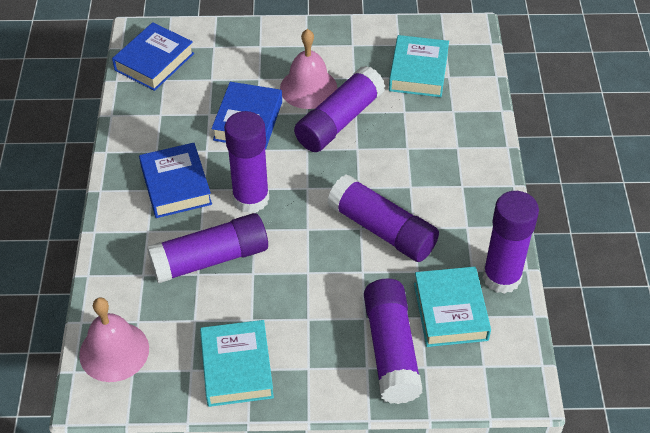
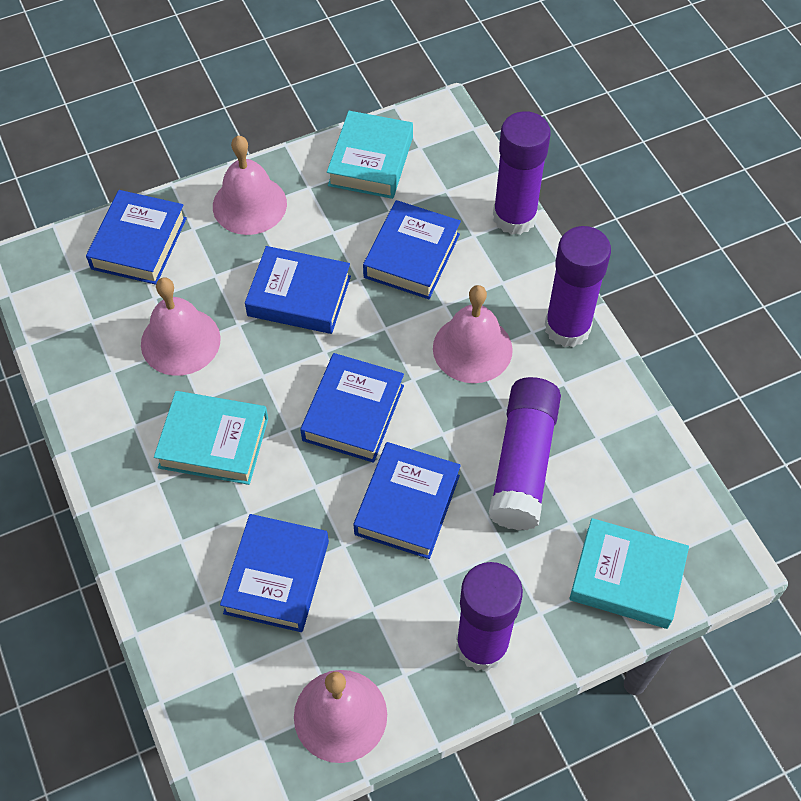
blue book: 3 -> 6
pink bell: 2 -> 4
purple glue stick: 6 -> 4

